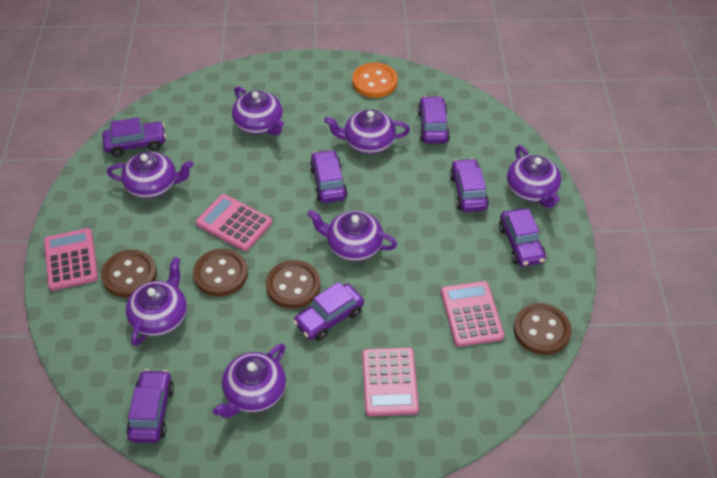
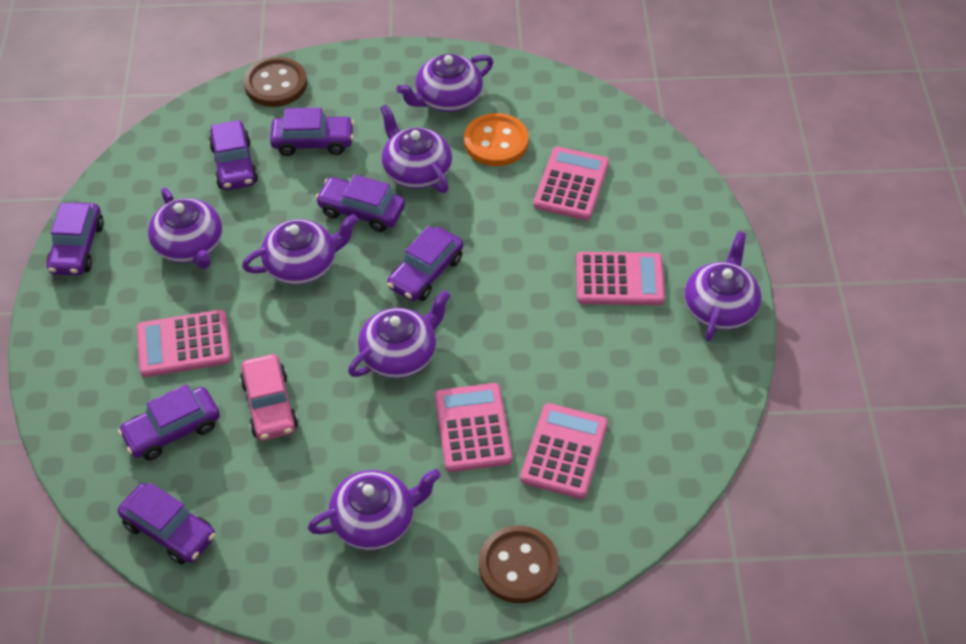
brown button: 4 -> 2
pink calculator: 4 -> 5
pink car: 0 -> 1

